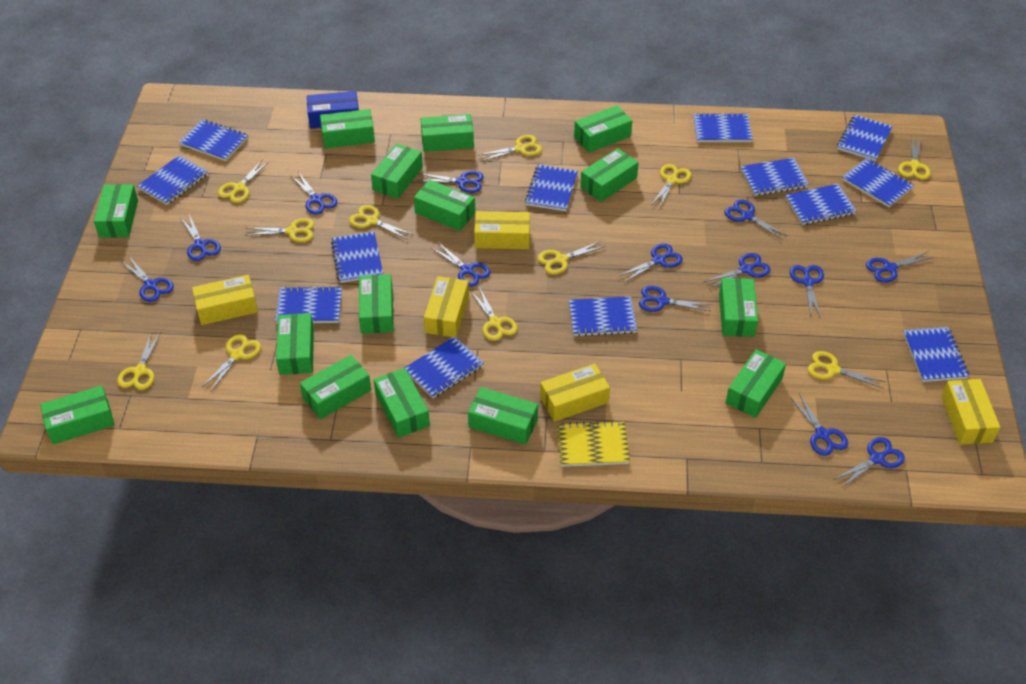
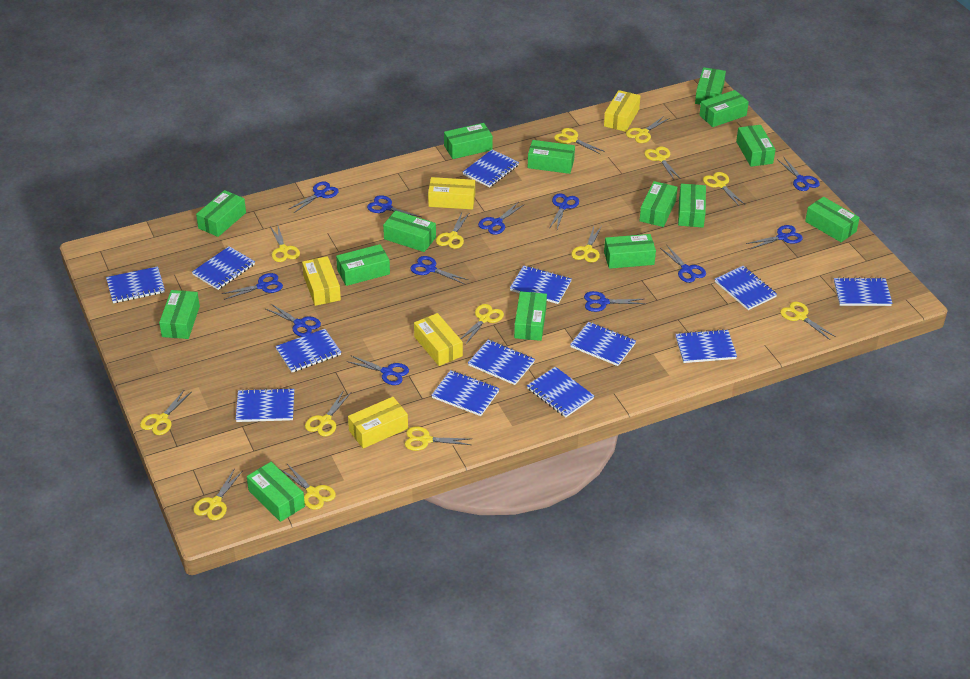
blue box: 1 -> 0
blue scissors: 13 -> 12
yellow notebook: 1 -> 0
yellow scissors: 11 -> 14

